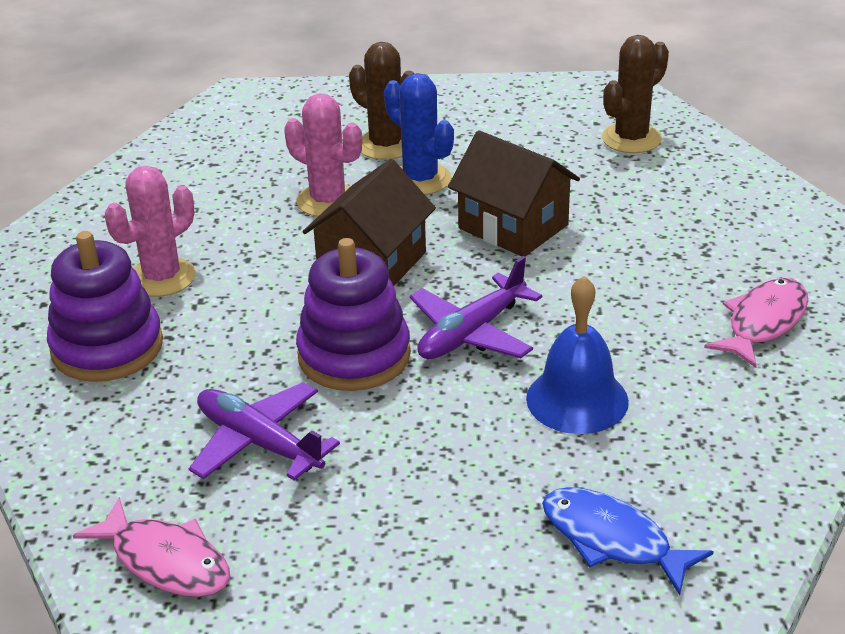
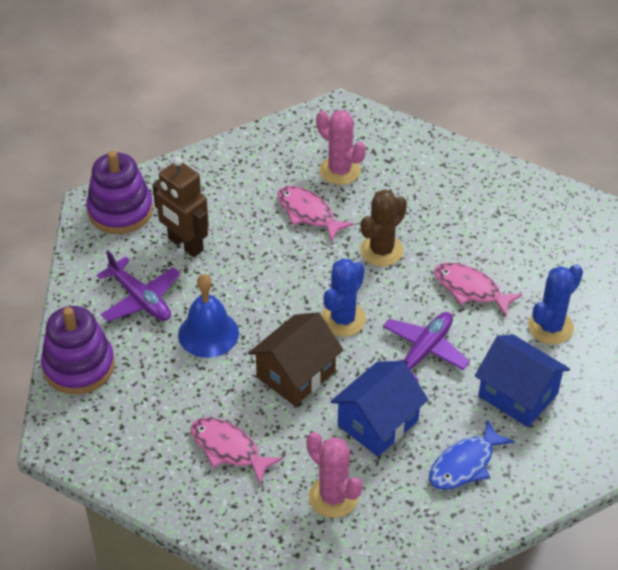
blue cactus: 1 -> 2
blue house: 0 -> 2
brown cactus: 2 -> 1
brown house: 2 -> 1
brown robot: 0 -> 1
pink fish: 2 -> 3

